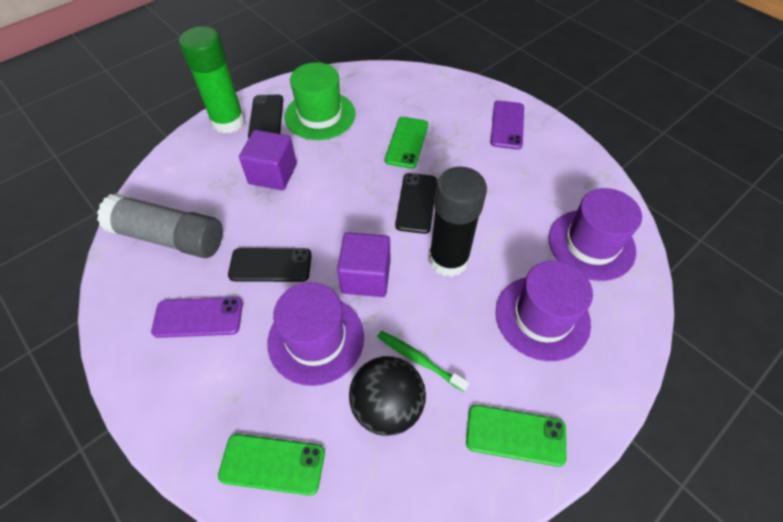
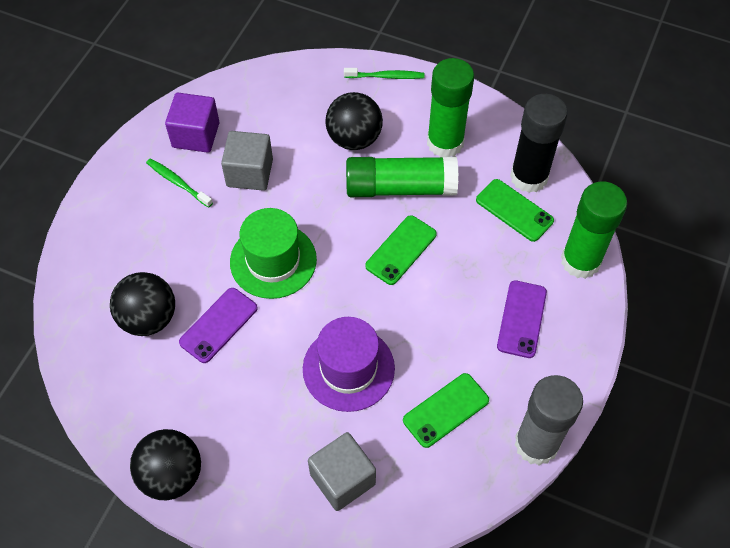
black ball: 1 -> 3
black phone: 3 -> 0
green glue stick: 1 -> 3
green toothbrush: 1 -> 2
grey cube: 0 -> 2
purple cube: 2 -> 1
purple hat: 3 -> 1

